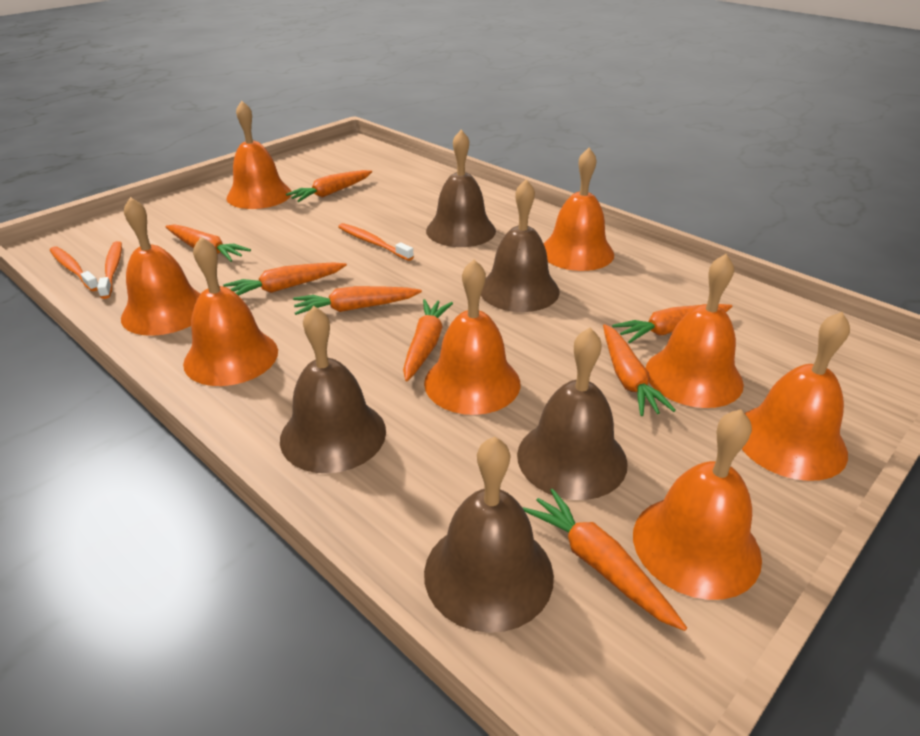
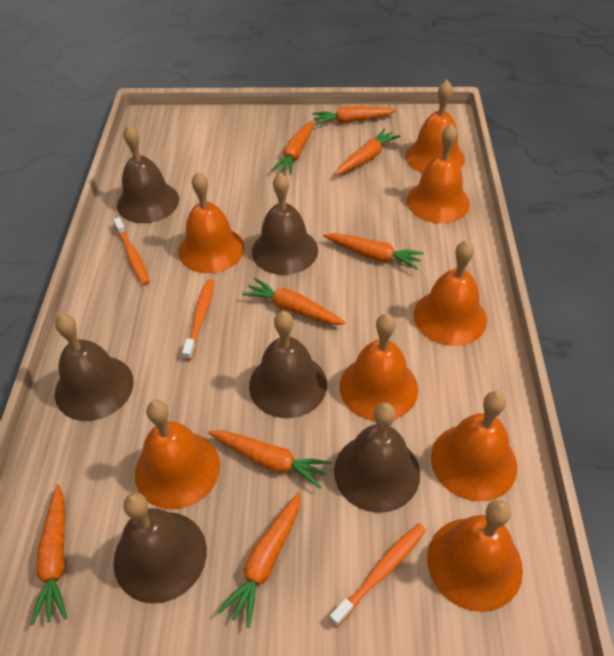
brown bell: 5 -> 6

